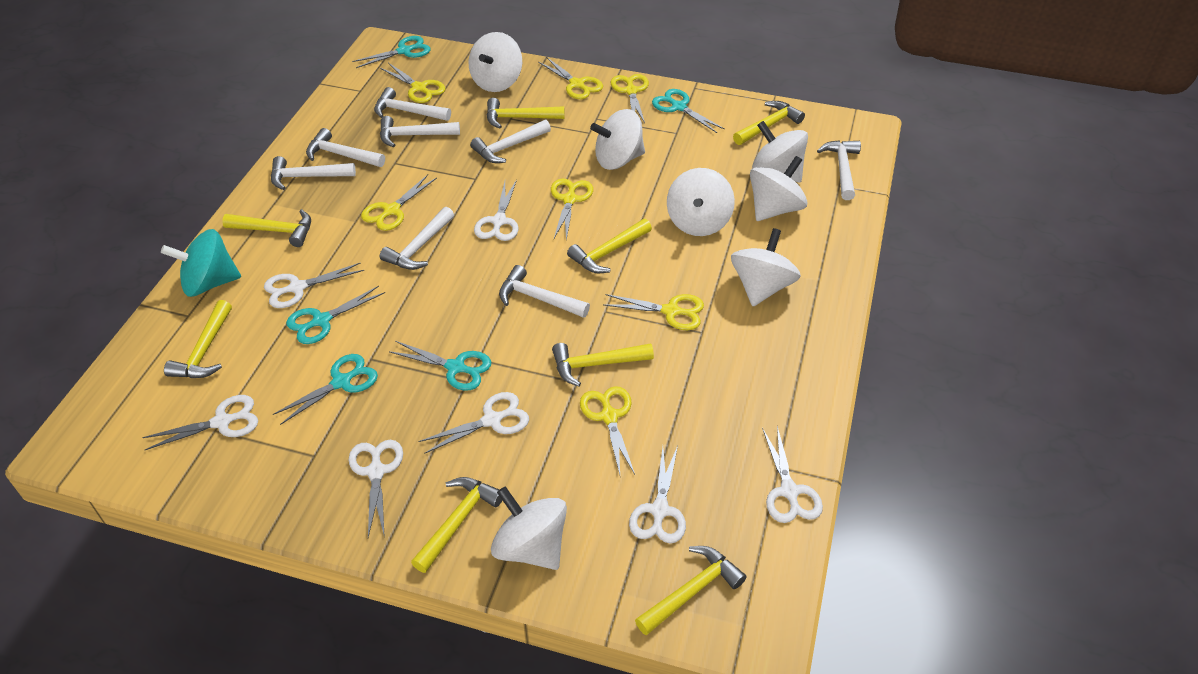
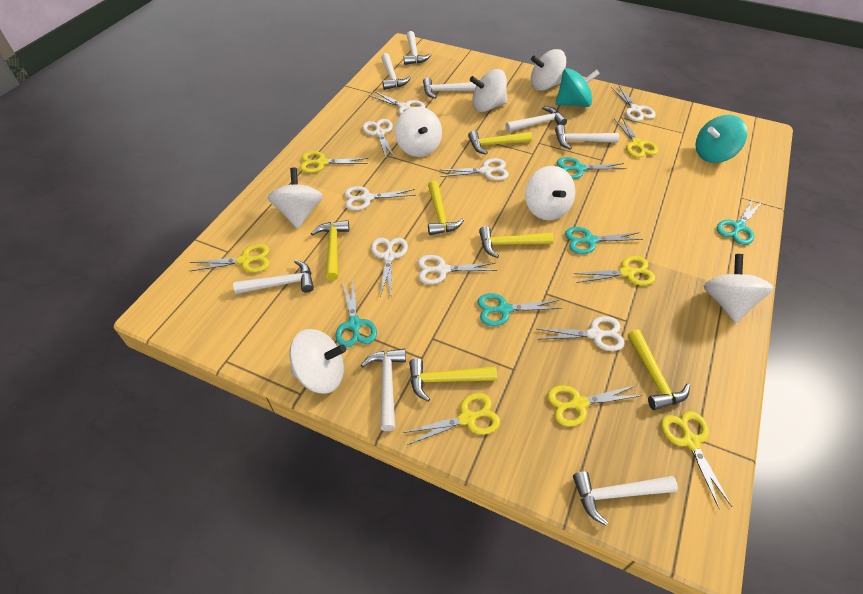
turquoise spinning top: 1 -> 2
white scissors: 7 -> 8
yellow hammer: 8 -> 6

